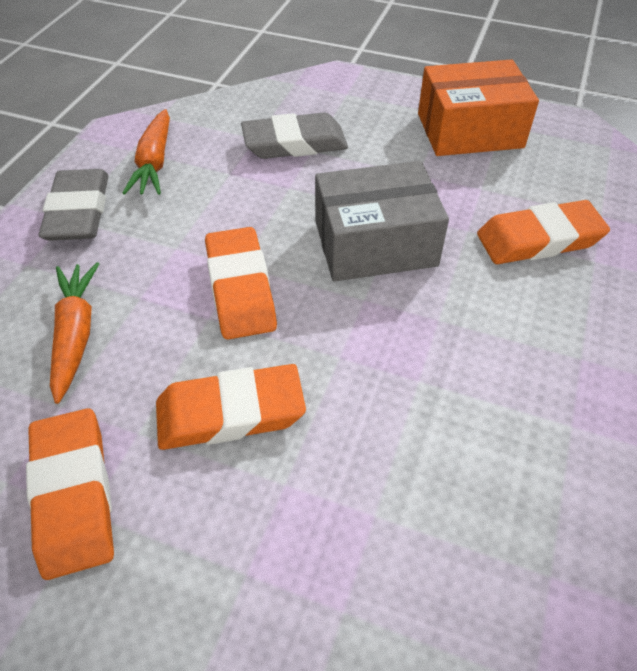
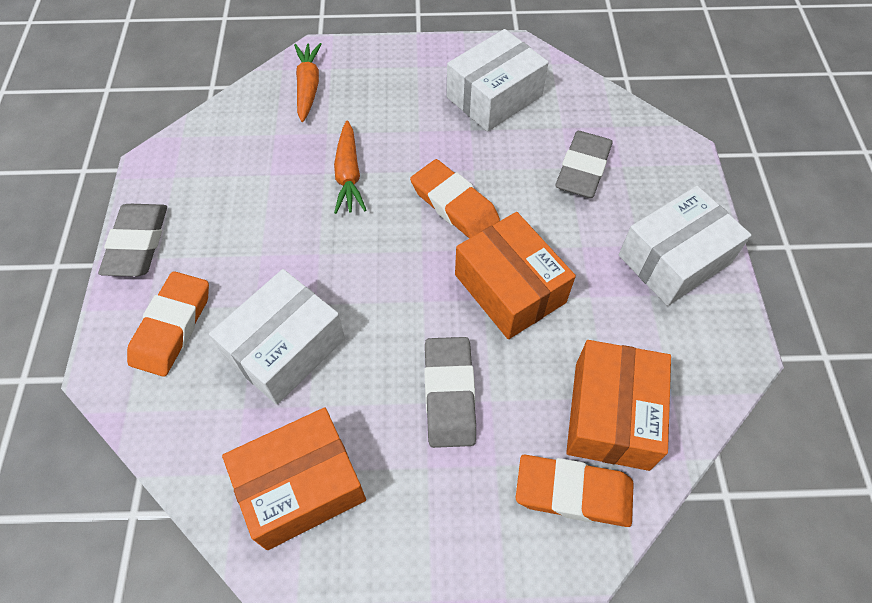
grey box: 1 -> 0
grey eraser: 2 -> 3
orange box: 1 -> 3
orange eraser: 4 -> 3
white box: 0 -> 3

